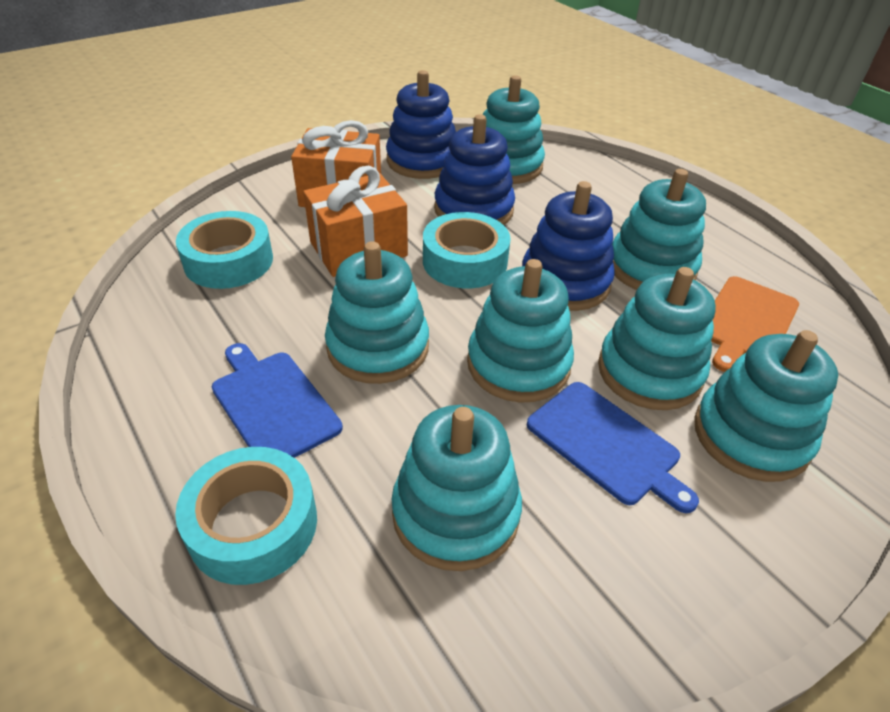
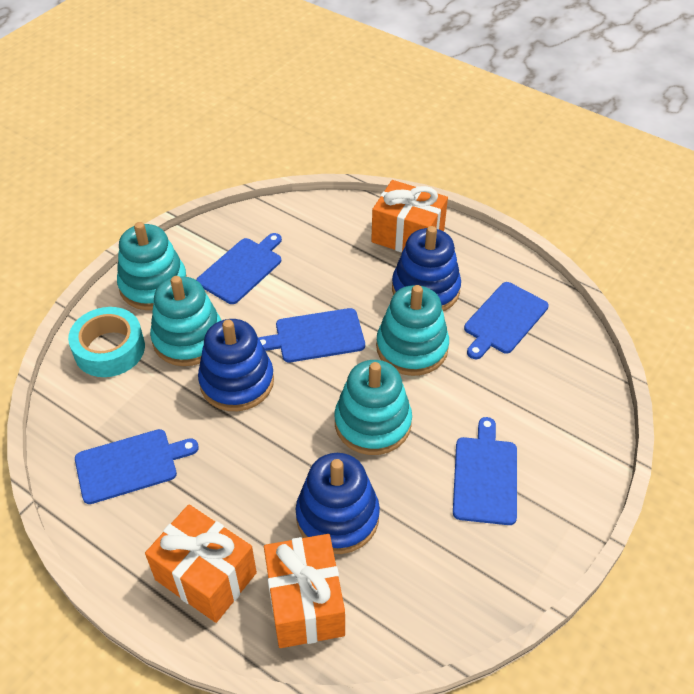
blue cutting board: 2 -> 5
orange cutting board: 1 -> 0
orange gift: 2 -> 3
turquoise stacking toy: 7 -> 4
turquoise tape: 3 -> 1

